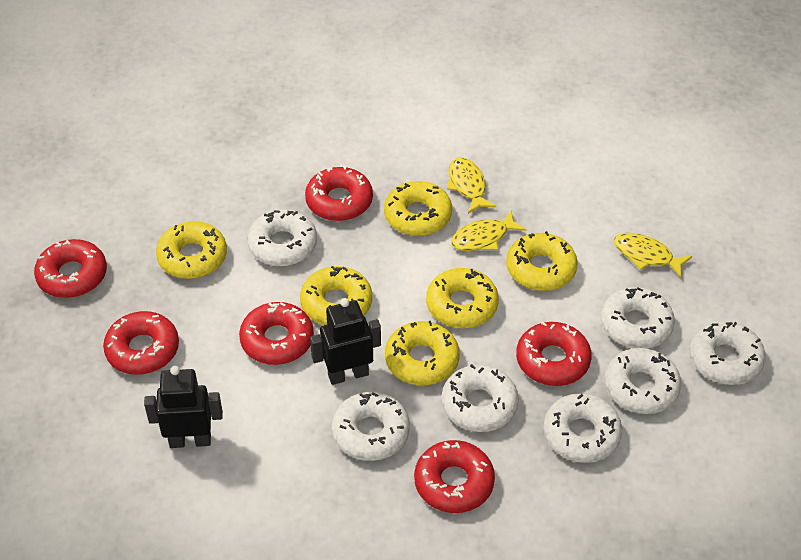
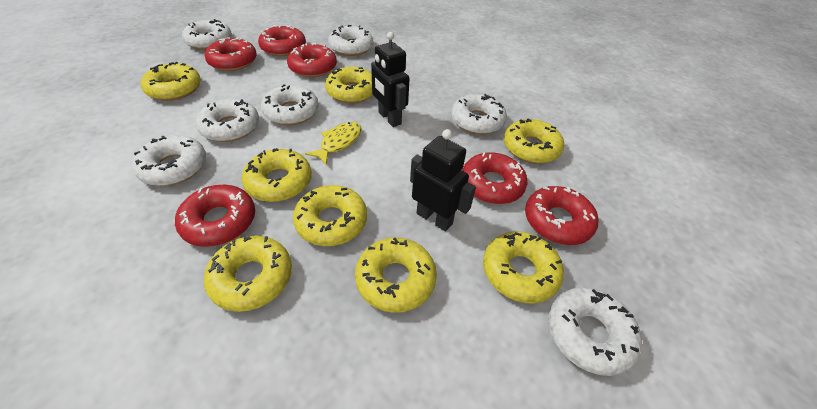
yellow donut: 6 -> 8
yellow fish: 3 -> 1

